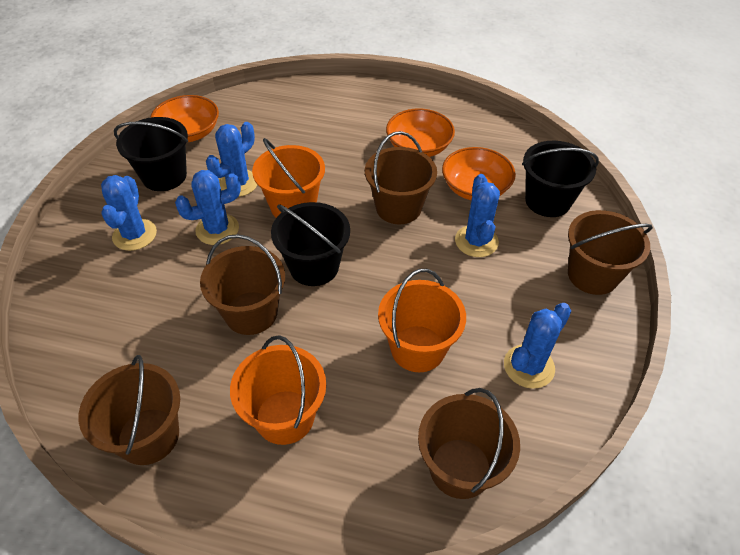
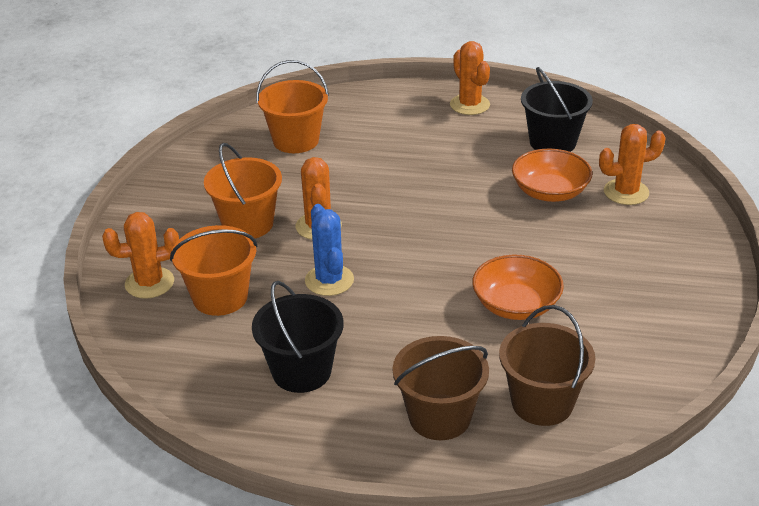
black bucket: 3 -> 2
blue cactus: 5 -> 1
brown bucket: 5 -> 2
orange bowl: 3 -> 2
orange cactus: 0 -> 4

